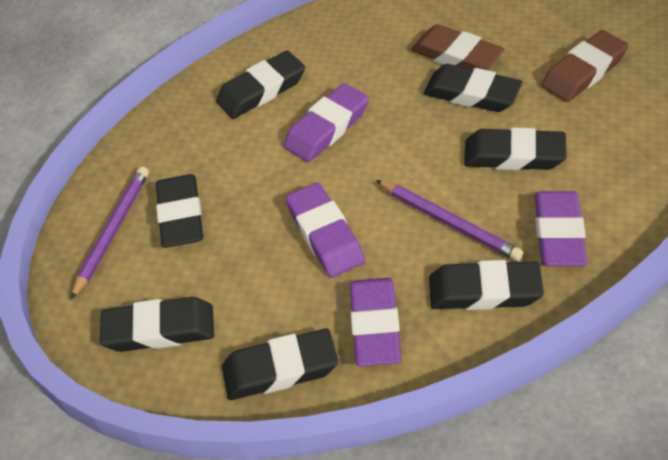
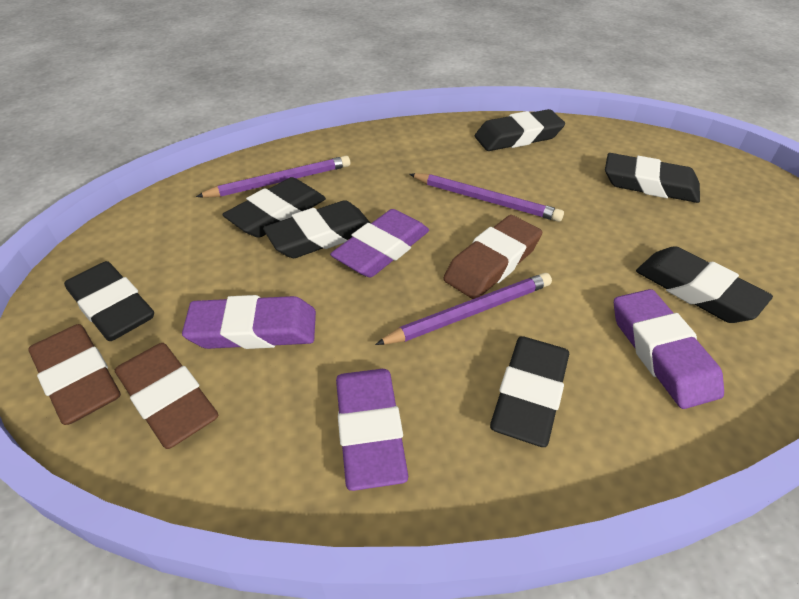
brown eraser: 2 -> 3
purple pencil: 2 -> 3

